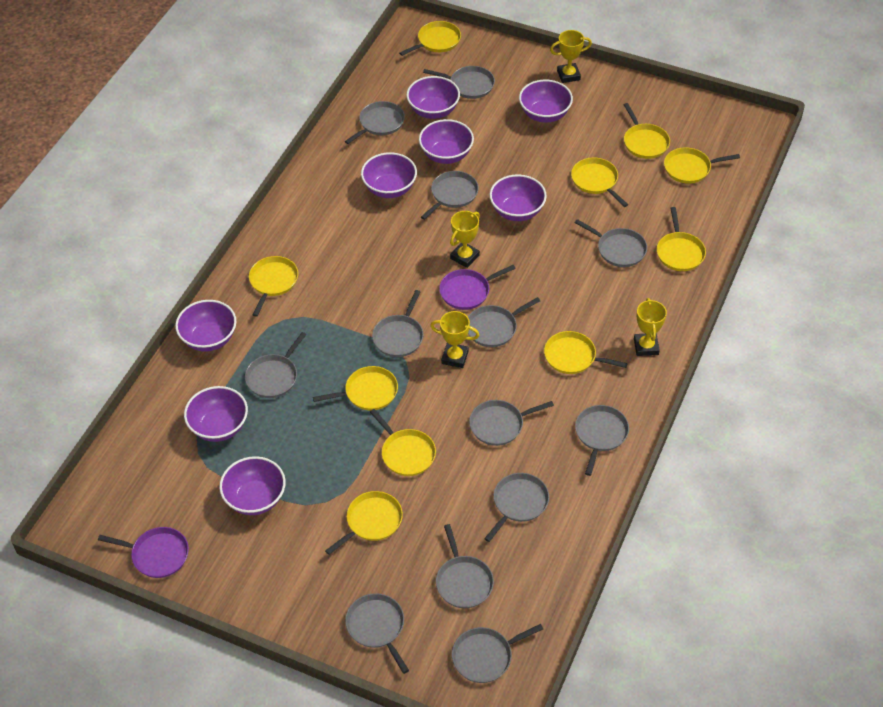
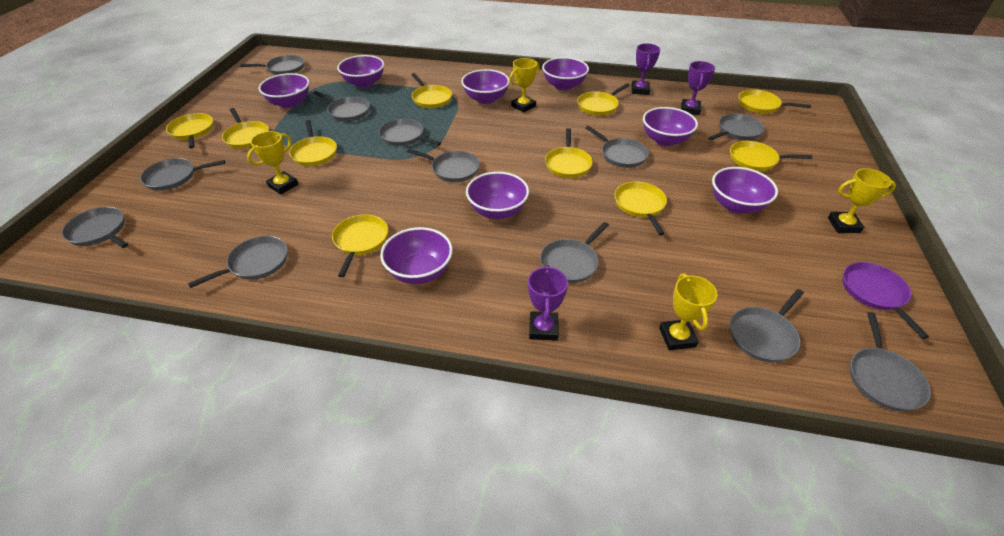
grey pan: 13 -> 12
purple pan: 2 -> 1
purple trophy: 0 -> 3

